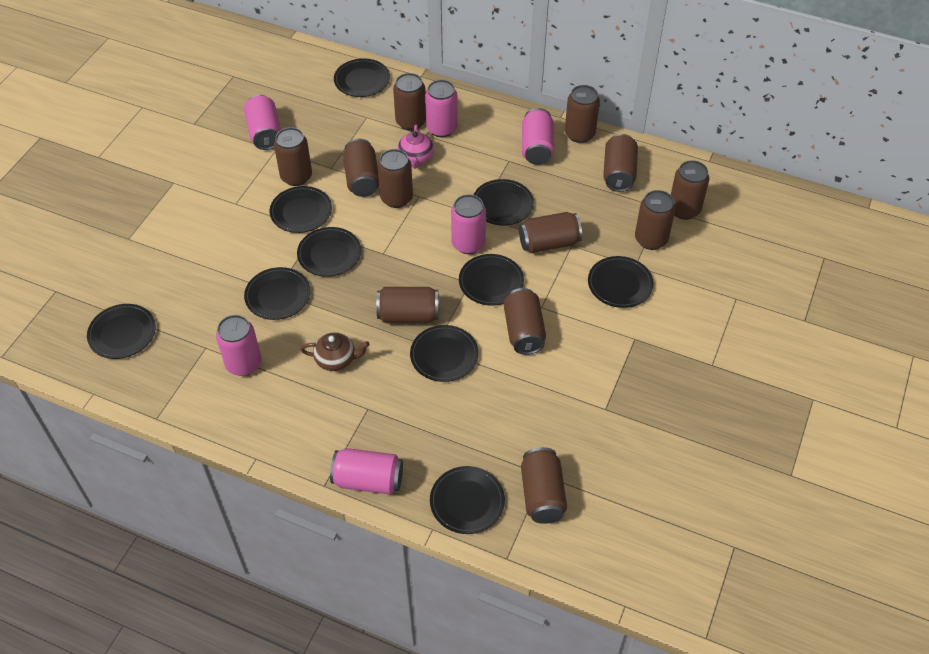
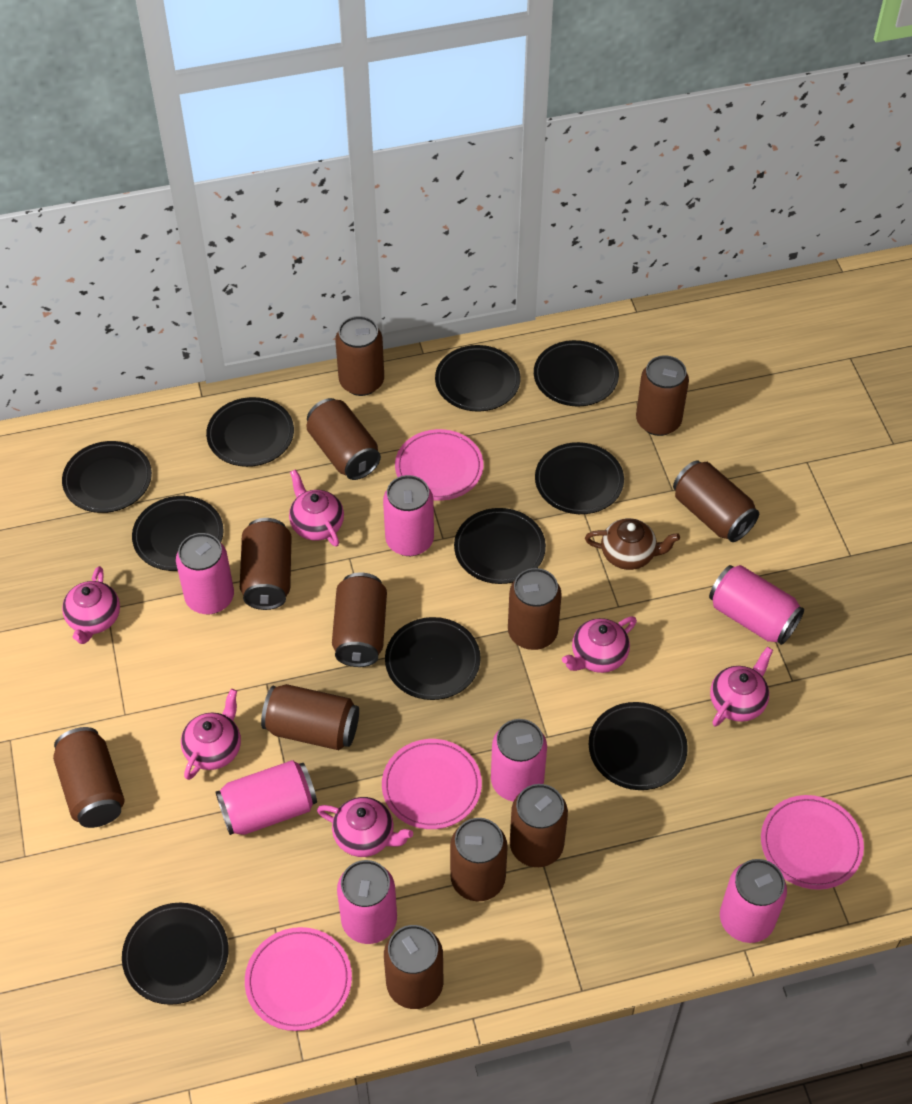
pink can: 6 -> 7
pink plate: 0 -> 4
pink teapot: 1 -> 6

